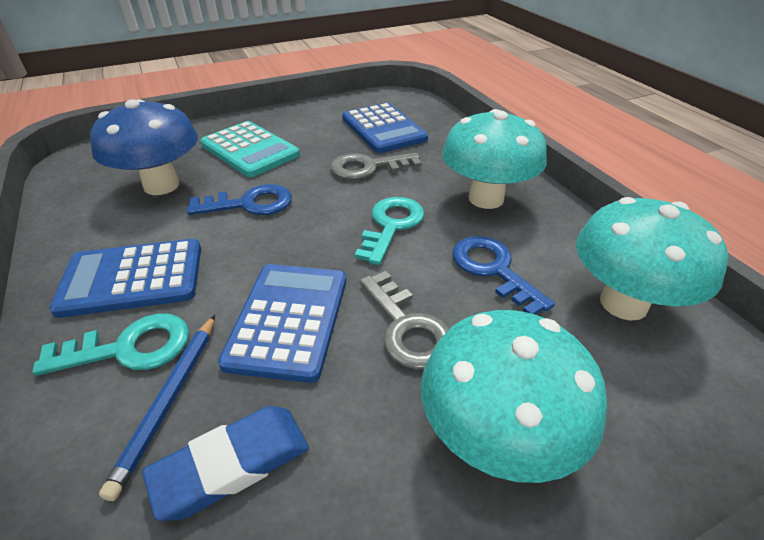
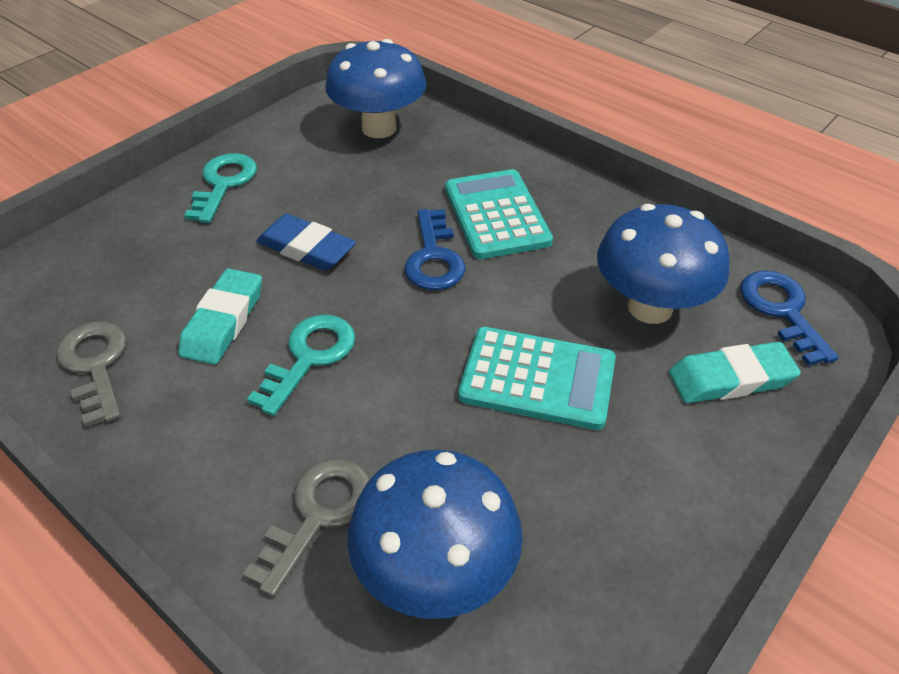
blue calculator: 3 -> 0
blue mushroom: 1 -> 3
blue pencil: 1 -> 0
turquoise calculator: 1 -> 2
turquoise eraser: 0 -> 2
turquoise mushroom: 3 -> 0

